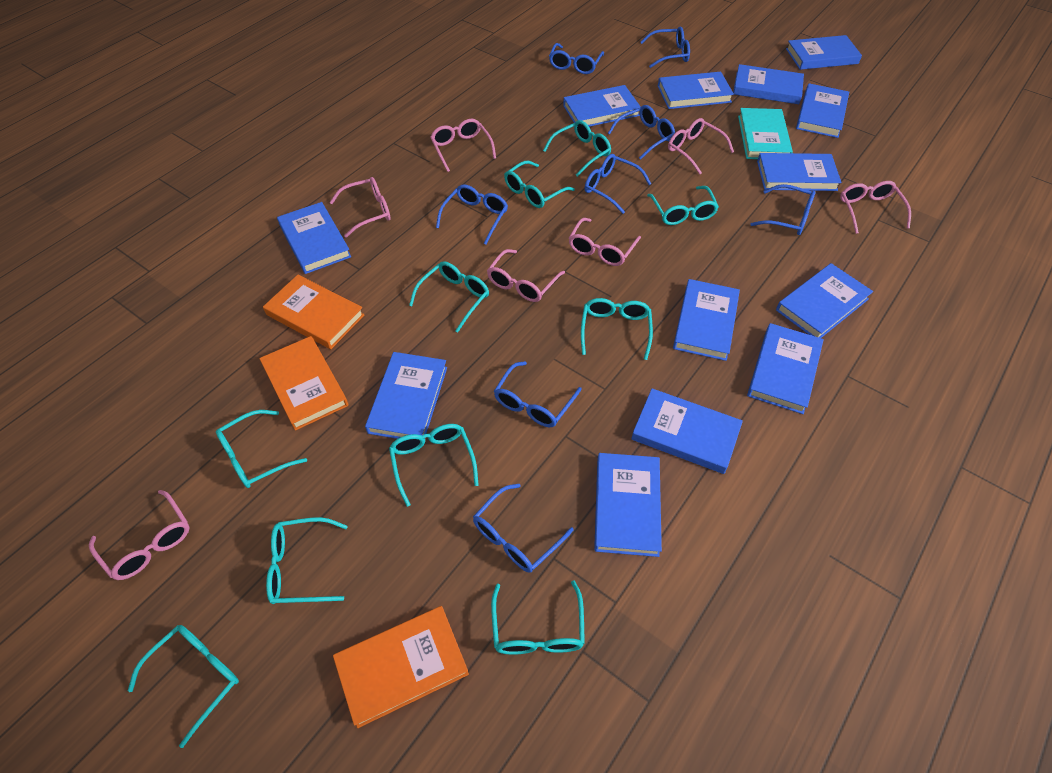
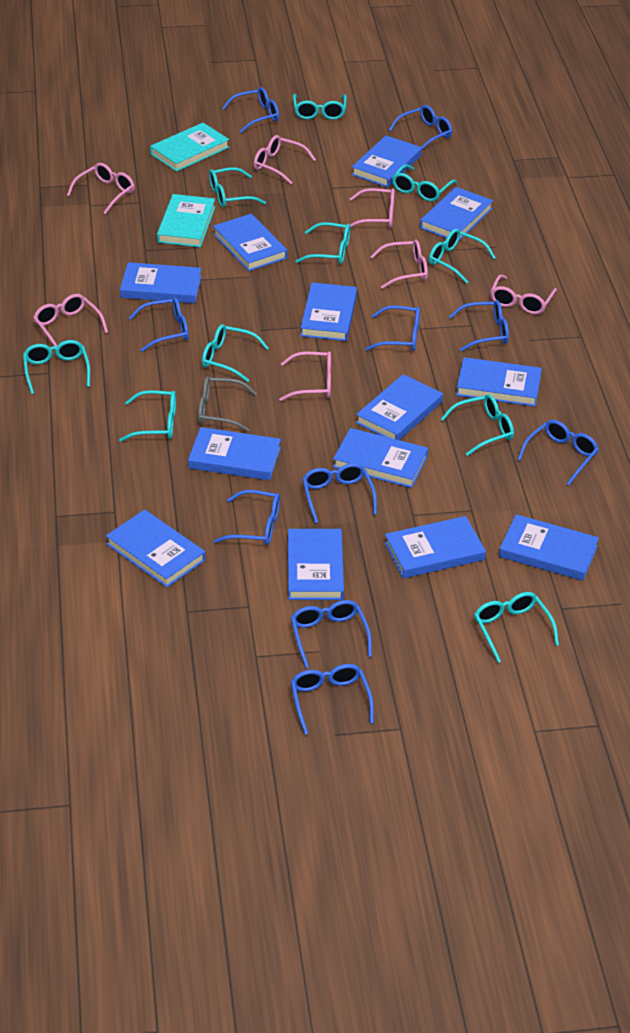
blue glasses: 8 -> 10
grey glasses: 0 -> 1
orange book: 3 -> 0
turquoise book: 1 -> 2

